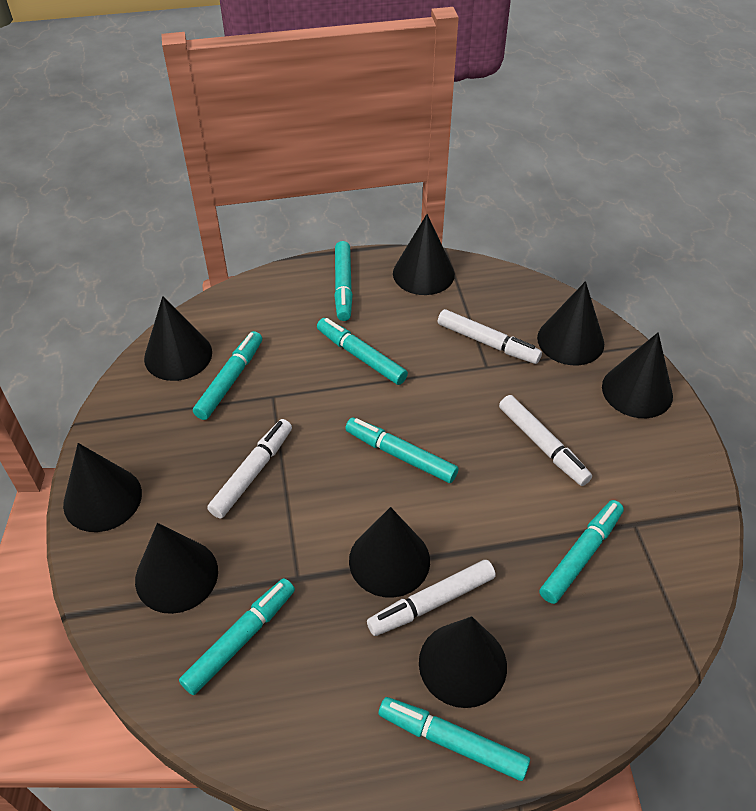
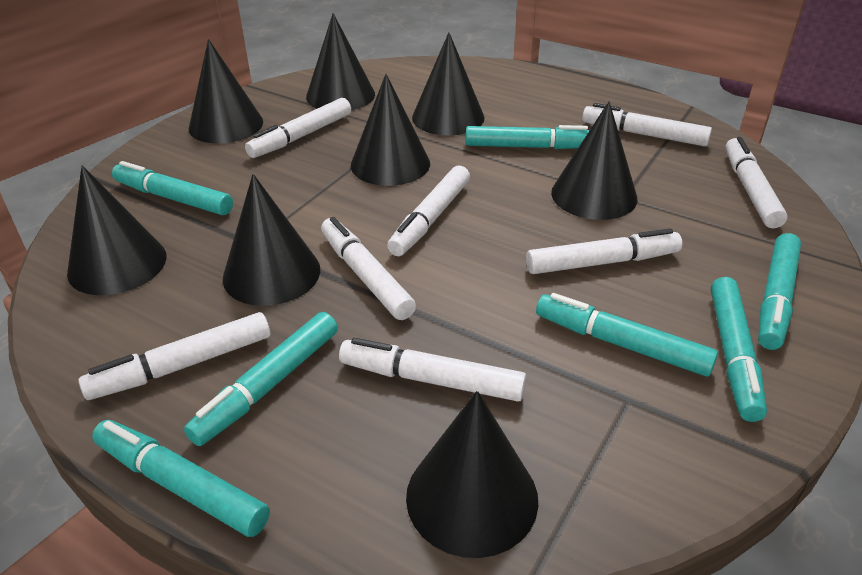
white marker: 4 -> 8

